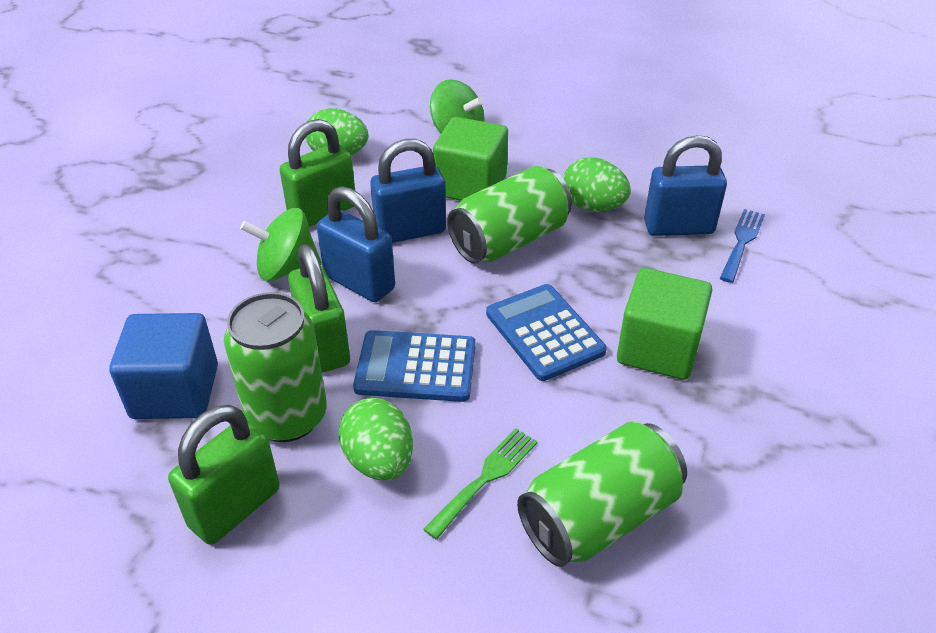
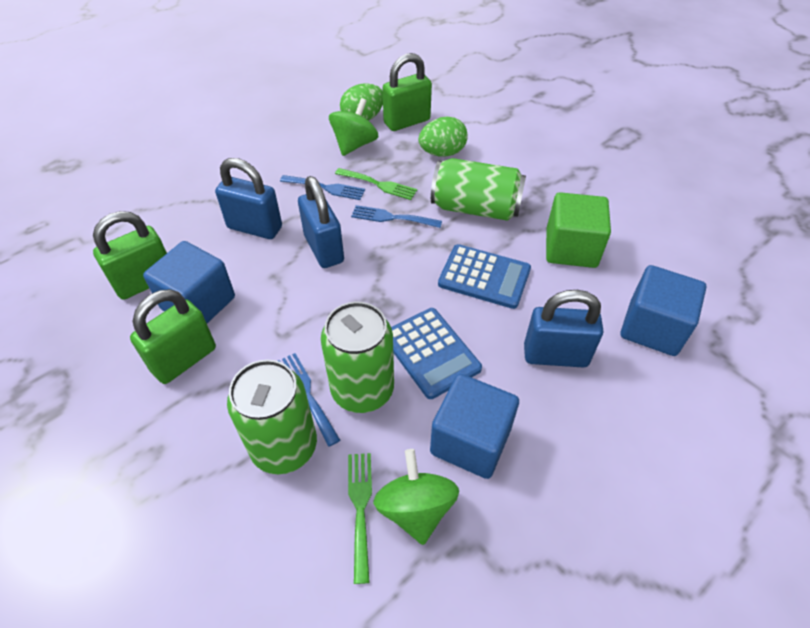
blue cube: 1 -> 3
blue fork: 1 -> 3
green cube: 2 -> 1
green egg: 3 -> 2
green fork: 1 -> 2

